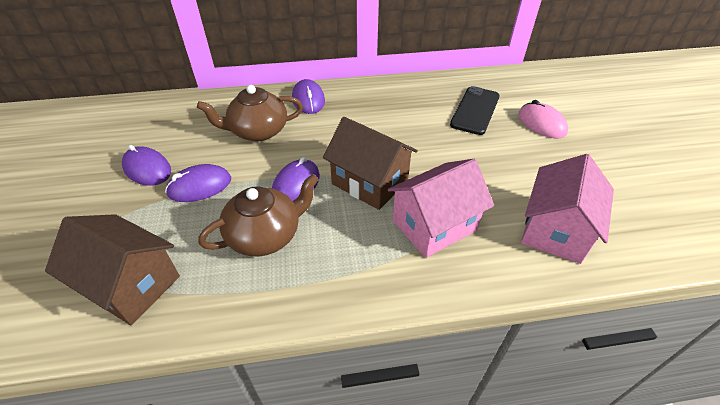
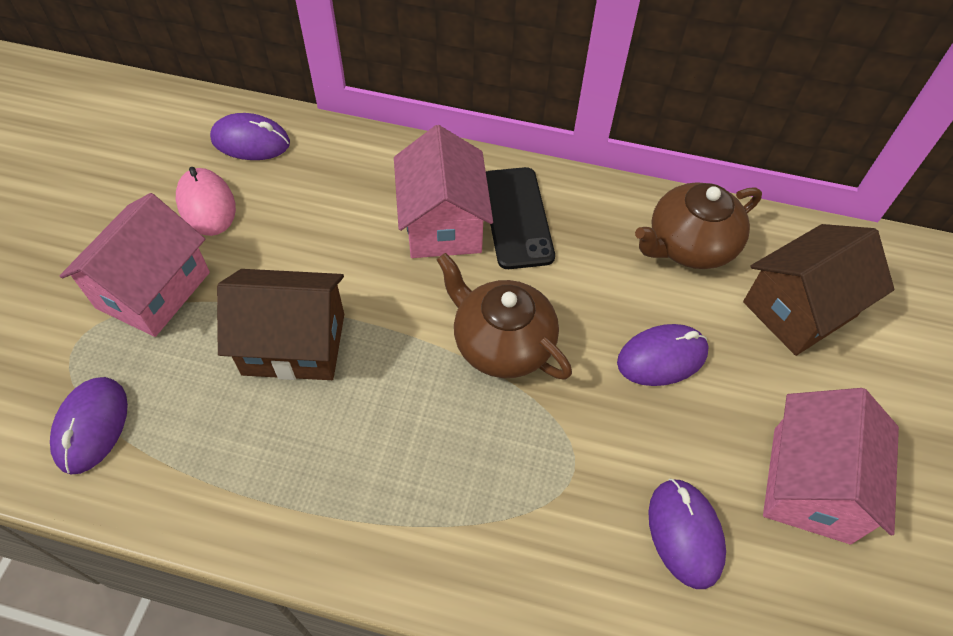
pink house: 2 -> 3

